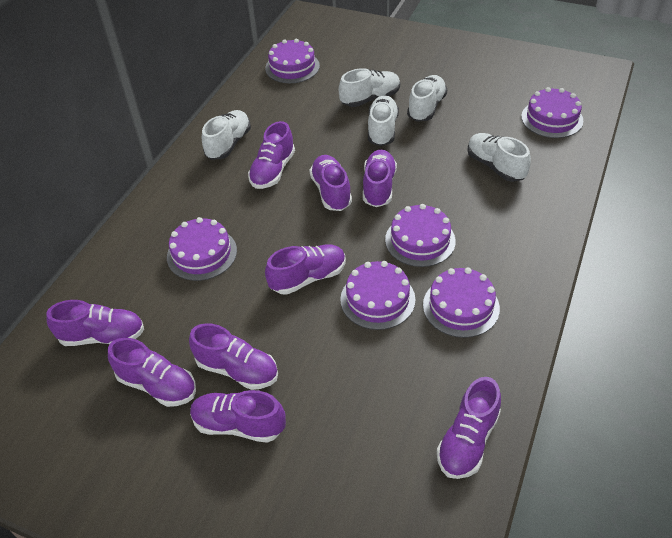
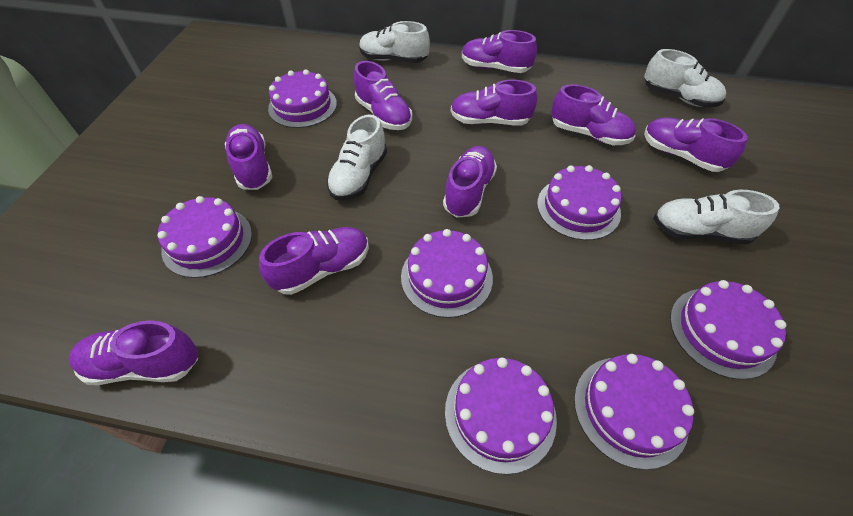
purple cake: 6 -> 7
white shoe: 5 -> 4

